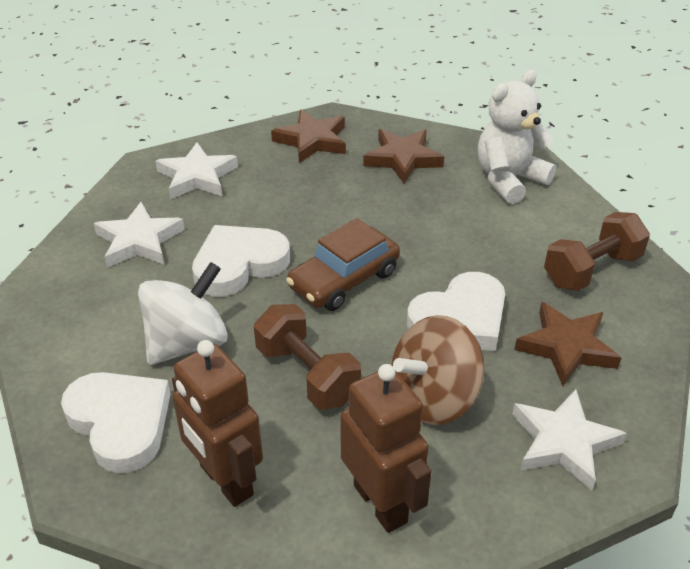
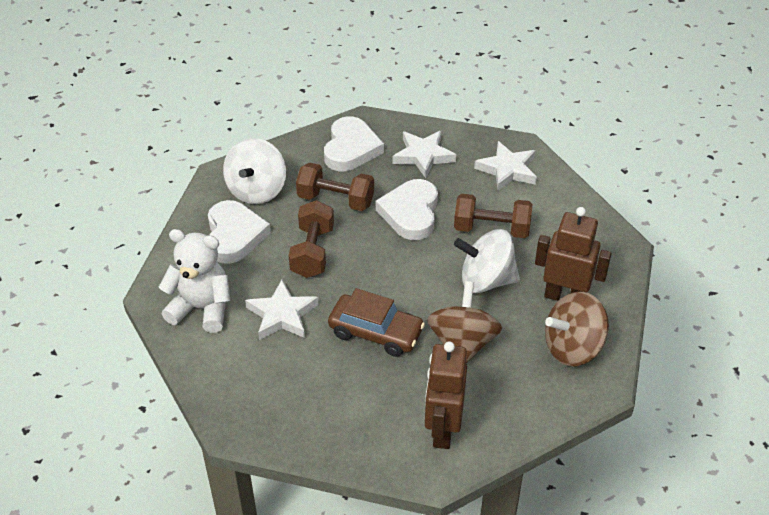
brown dumbbell: 2 -> 3
brown spinning top: 1 -> 2
brown star: 3 -> 0
white spinning top: 1 -> 2

